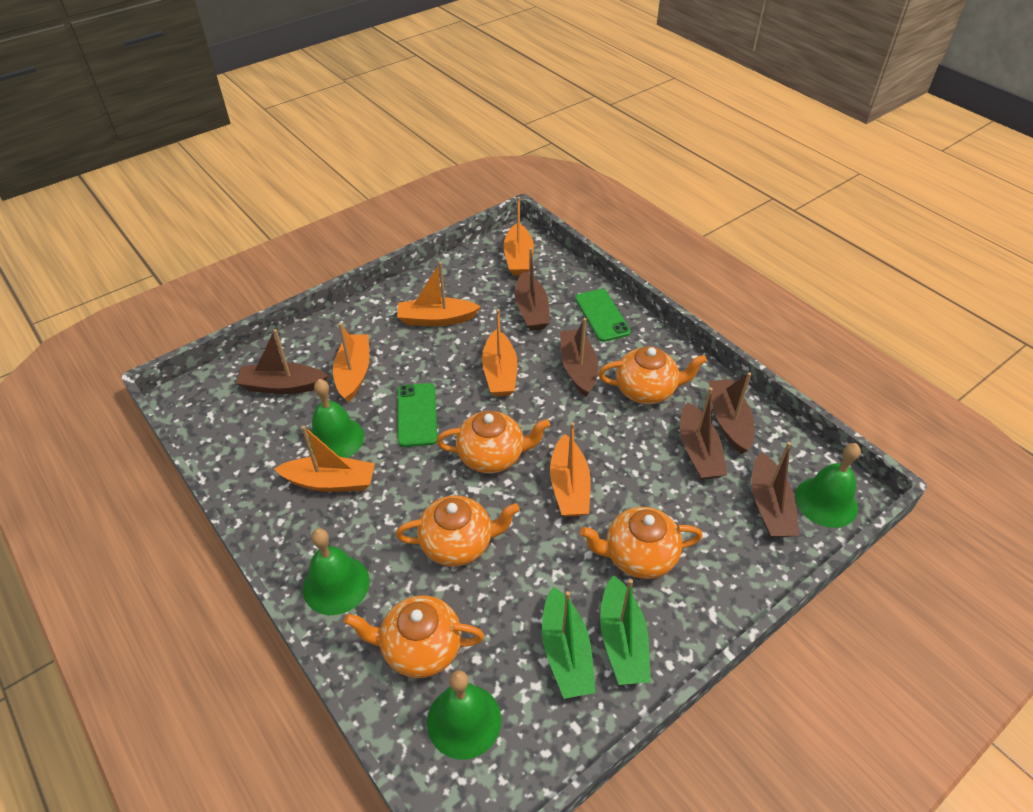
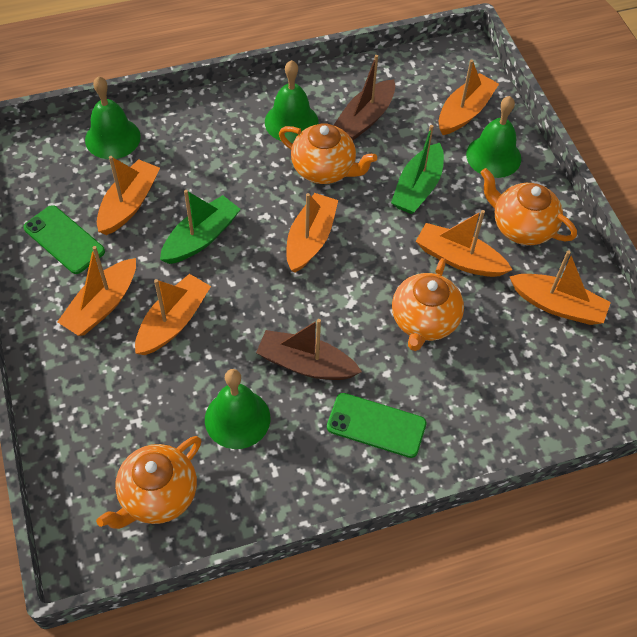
brown boat: 6 -> 2
orange boat: 6 -> 7
orange teapot: 5 -> 4

